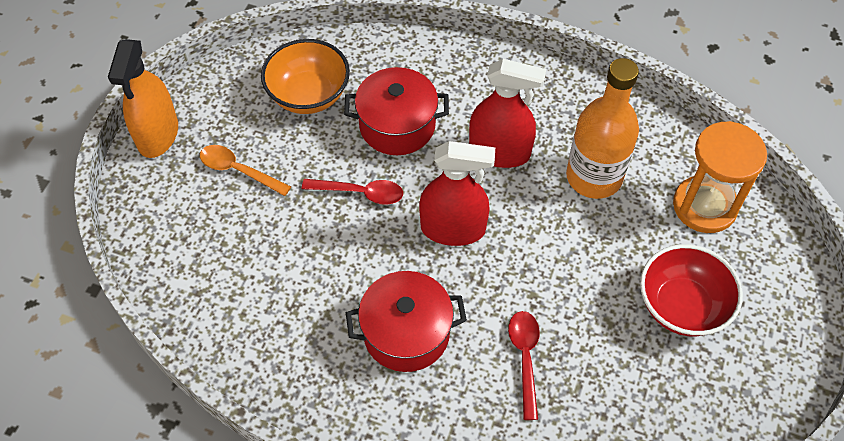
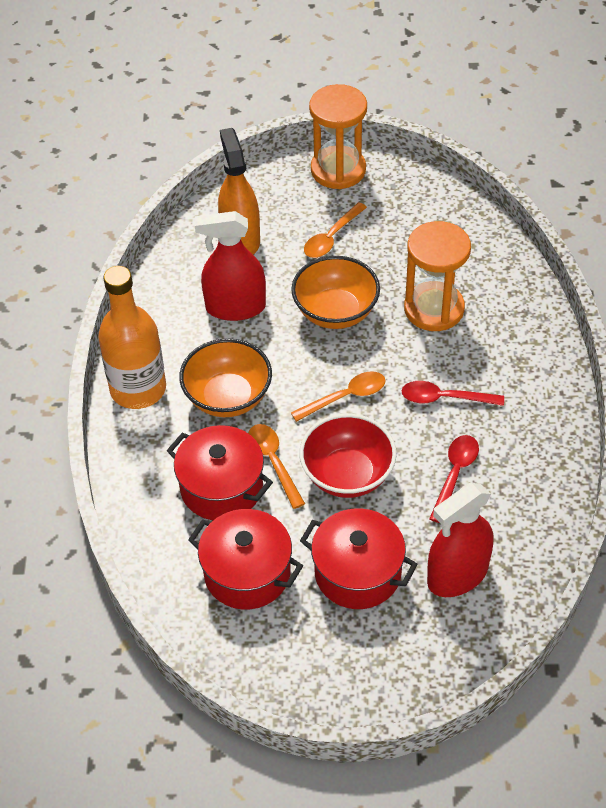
orange bowl: 1 -> 2
orange hourglass: 1 -> 2
orange spoon: 1 -> 3
red pot: 2 -> 3

